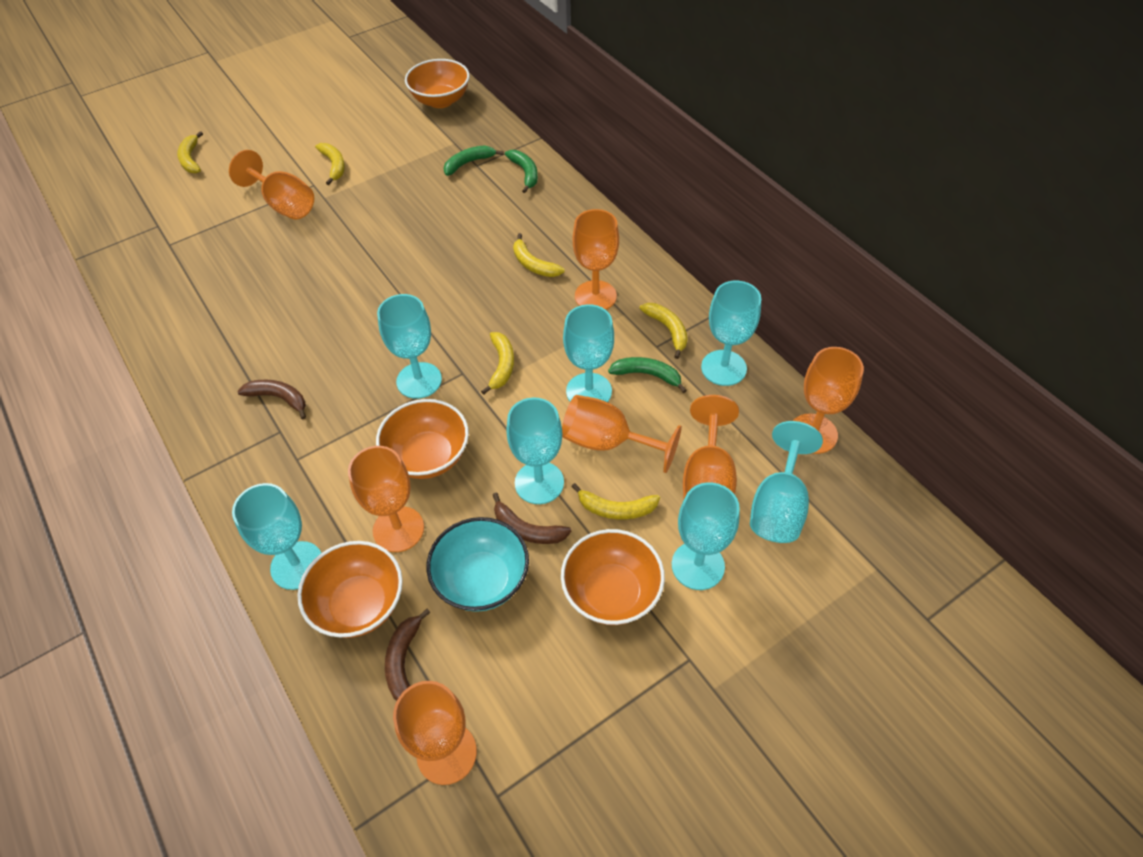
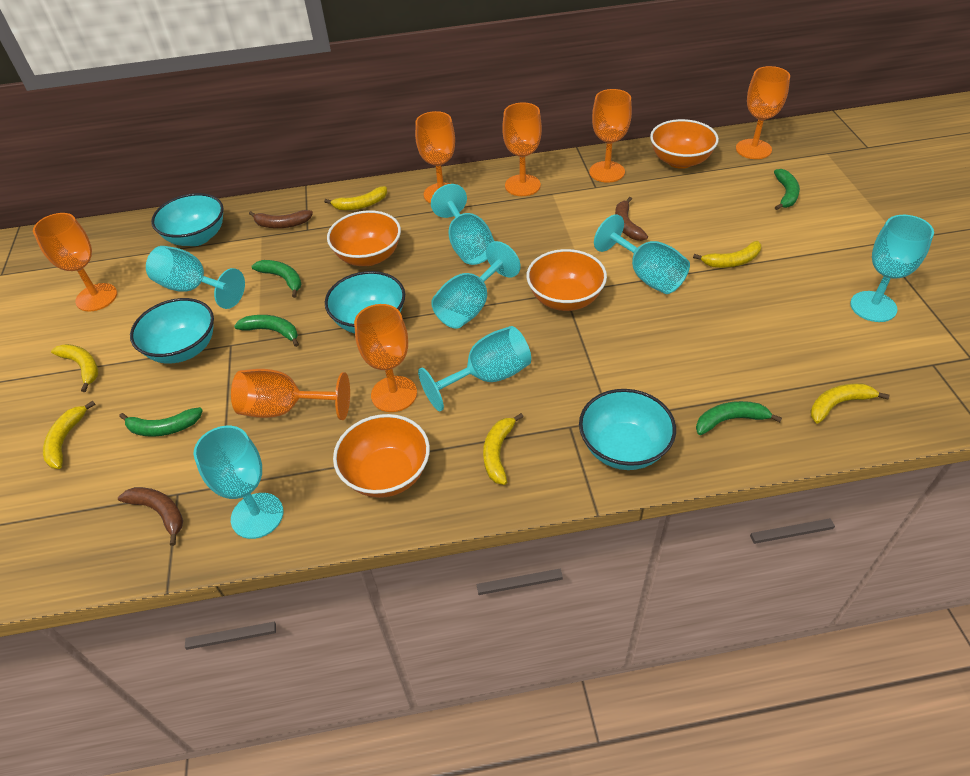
green banana: 3 -> 5
turquoise bowl: 1 -> 4

